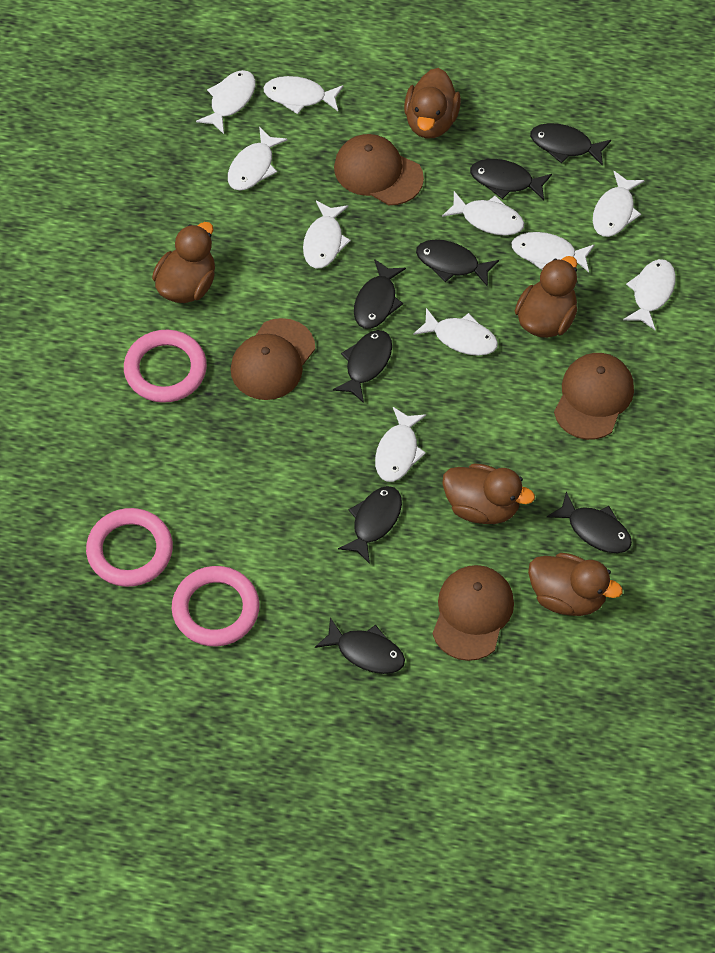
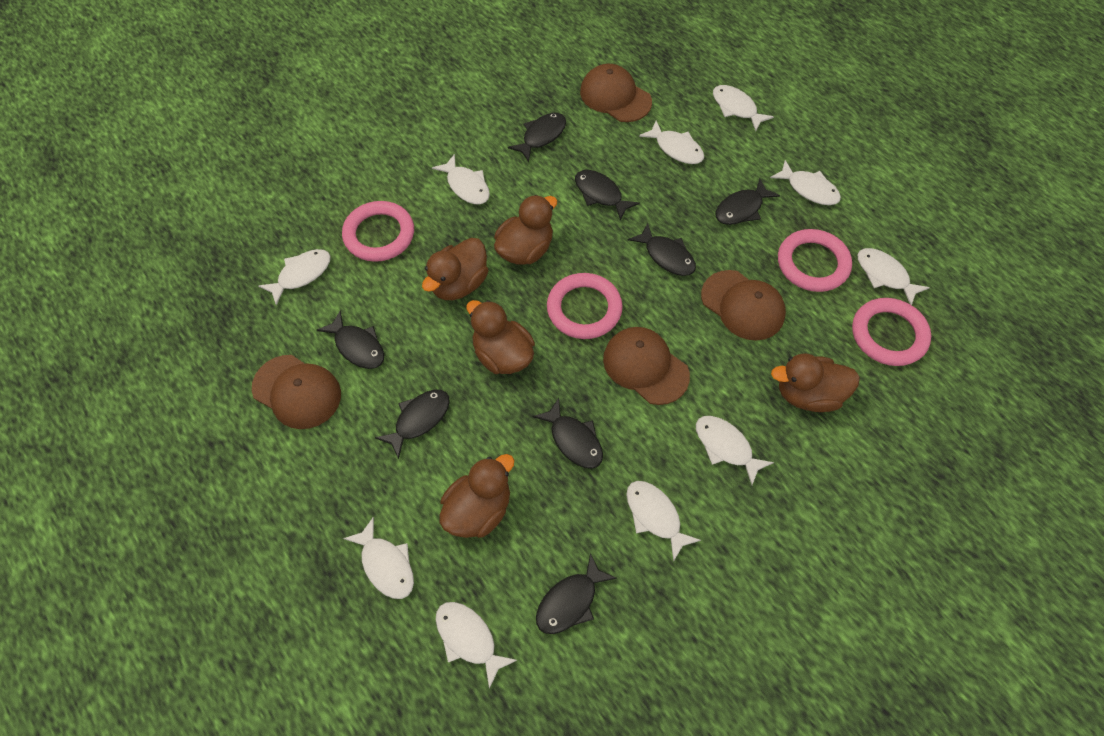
pink ring: 3 -> 4

